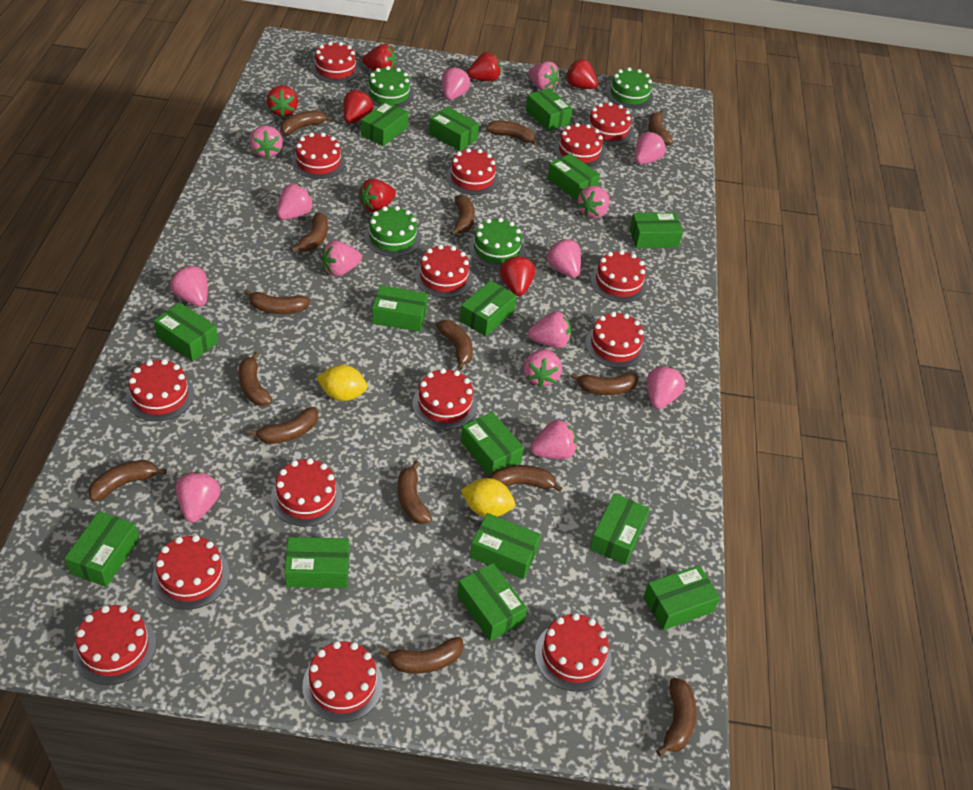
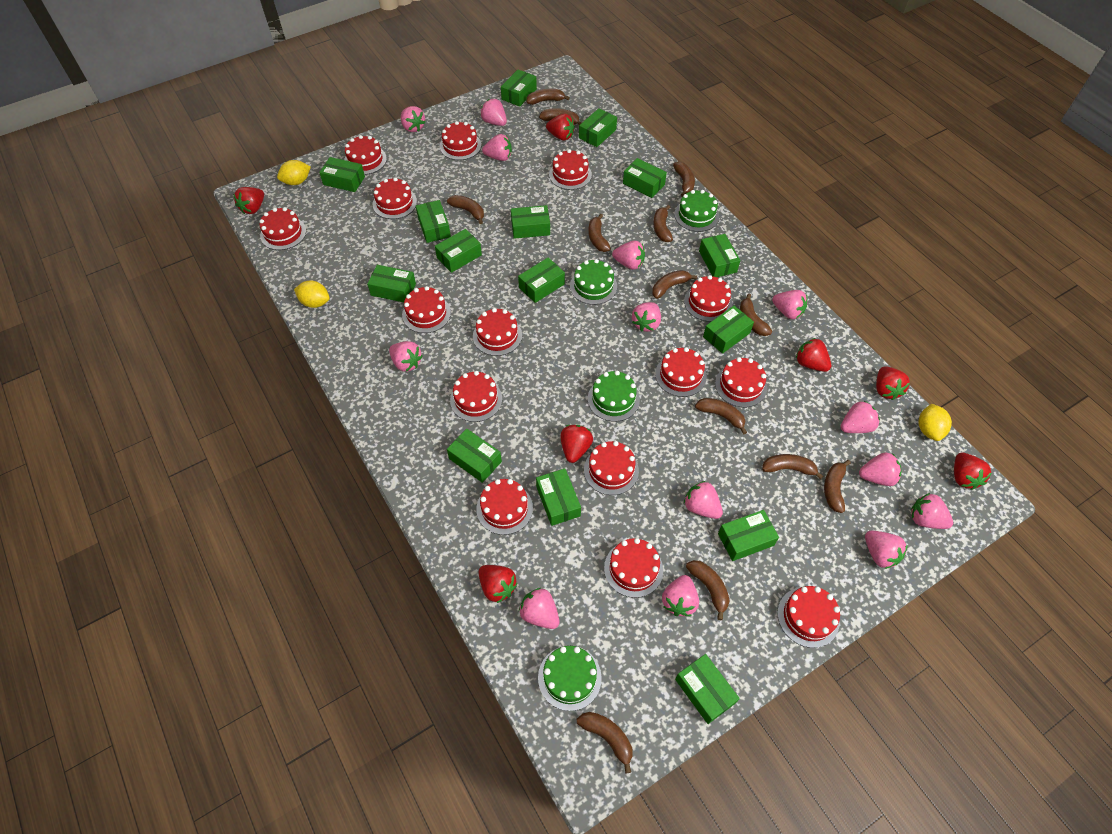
brown banana: 15 -> 13
yellow lemon: 2 -> 3

